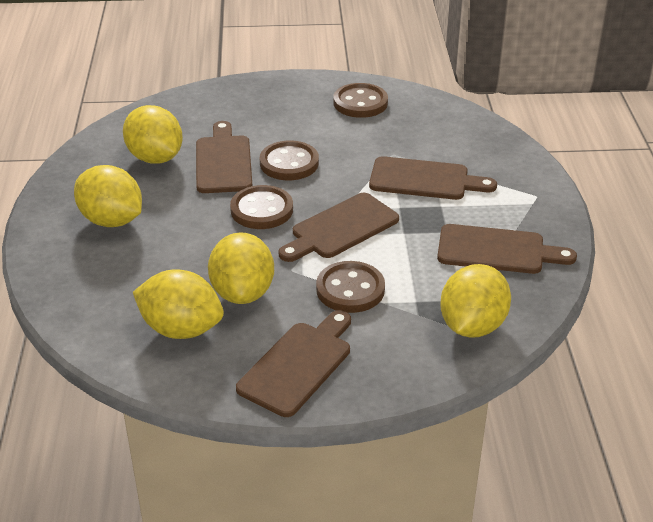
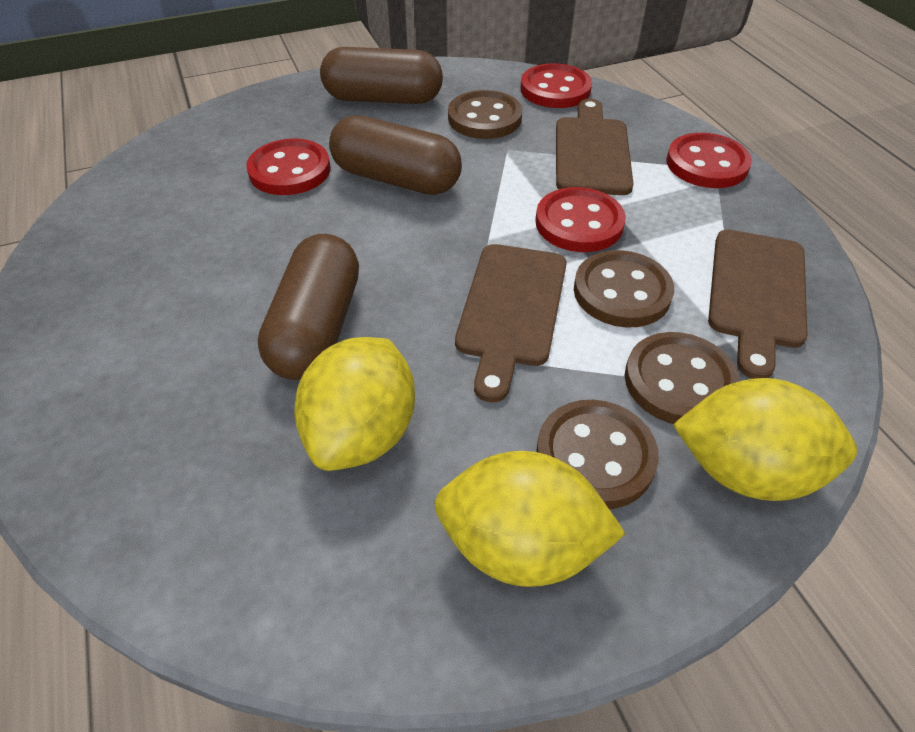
brown capsule: 0 -> 3
brown cutting board: 5 -> 3
red button: 0 -> 4
yellow lemon: 5 -> 3

